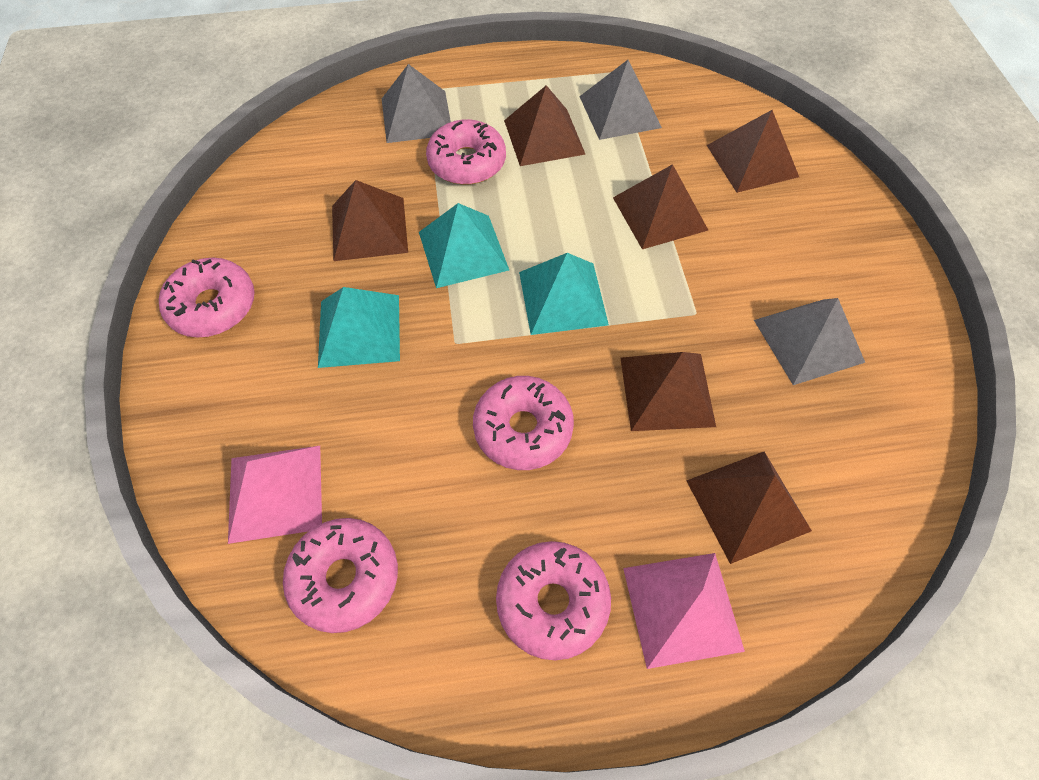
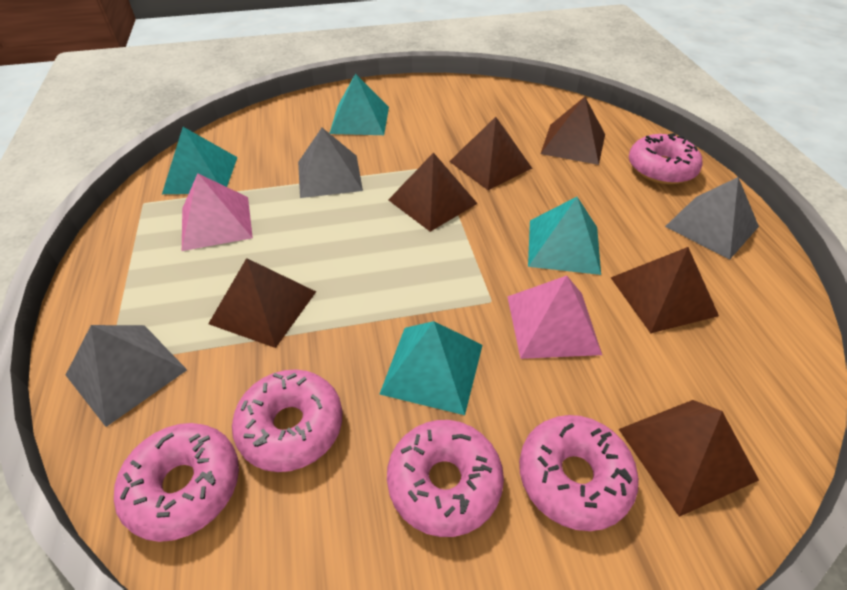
turquoise pyramid: 3 -> 4

